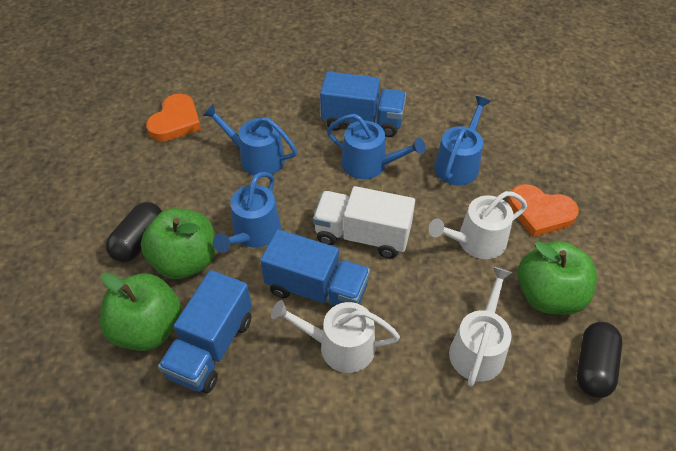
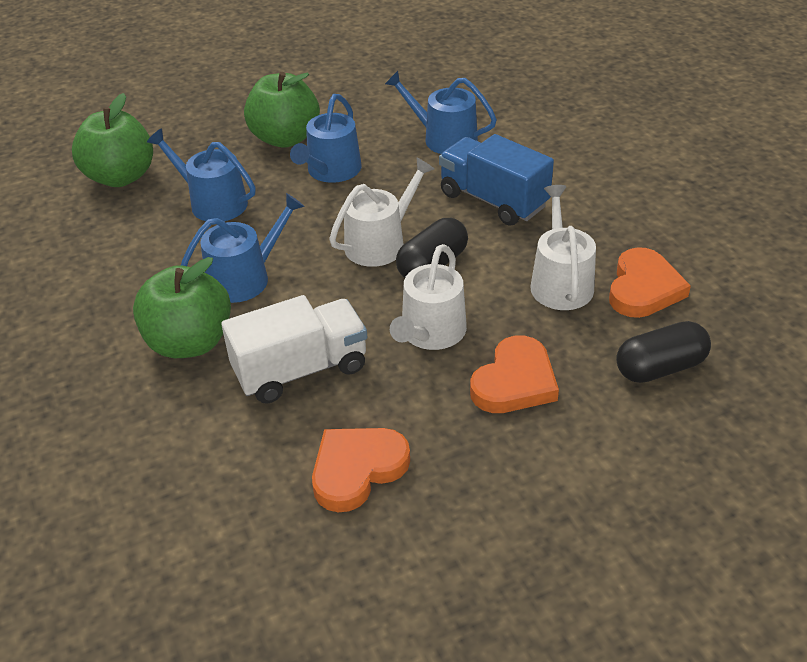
blue truck: 3 -> 1
orange heart: 2 -> 3

